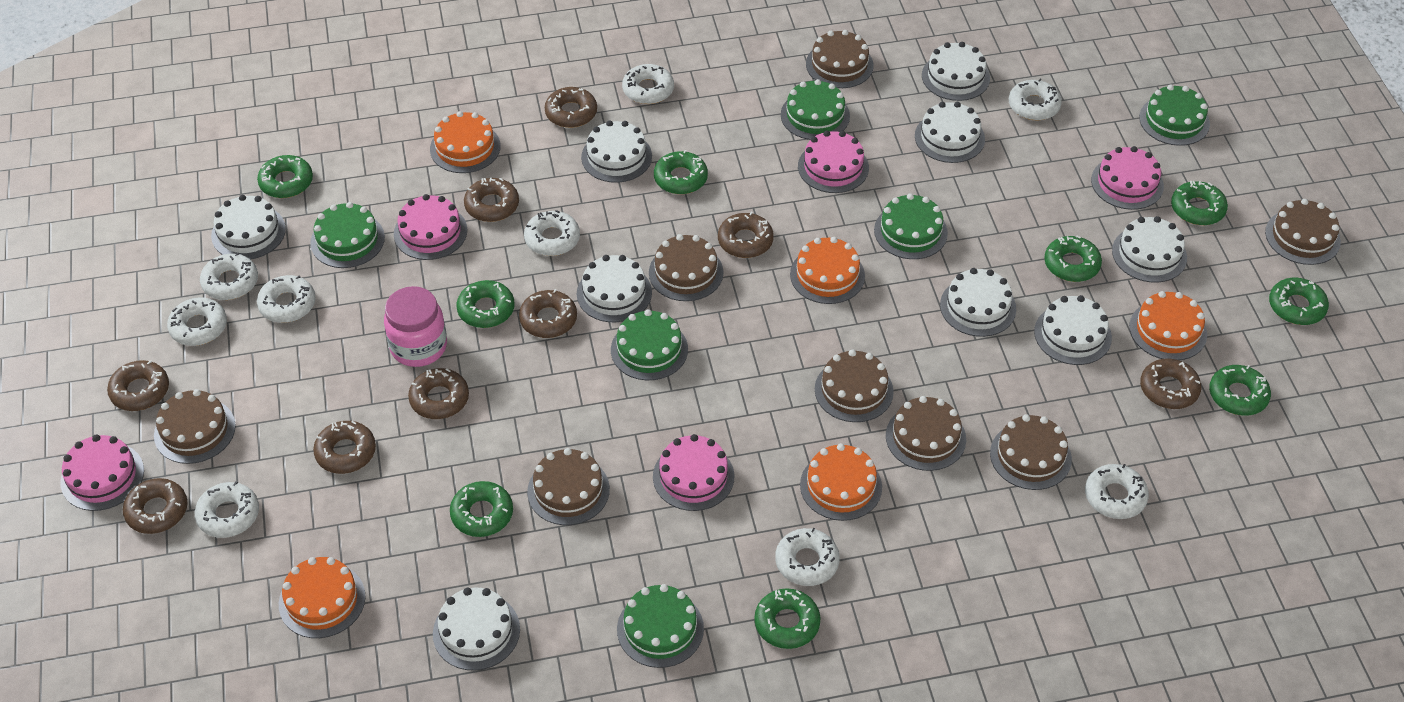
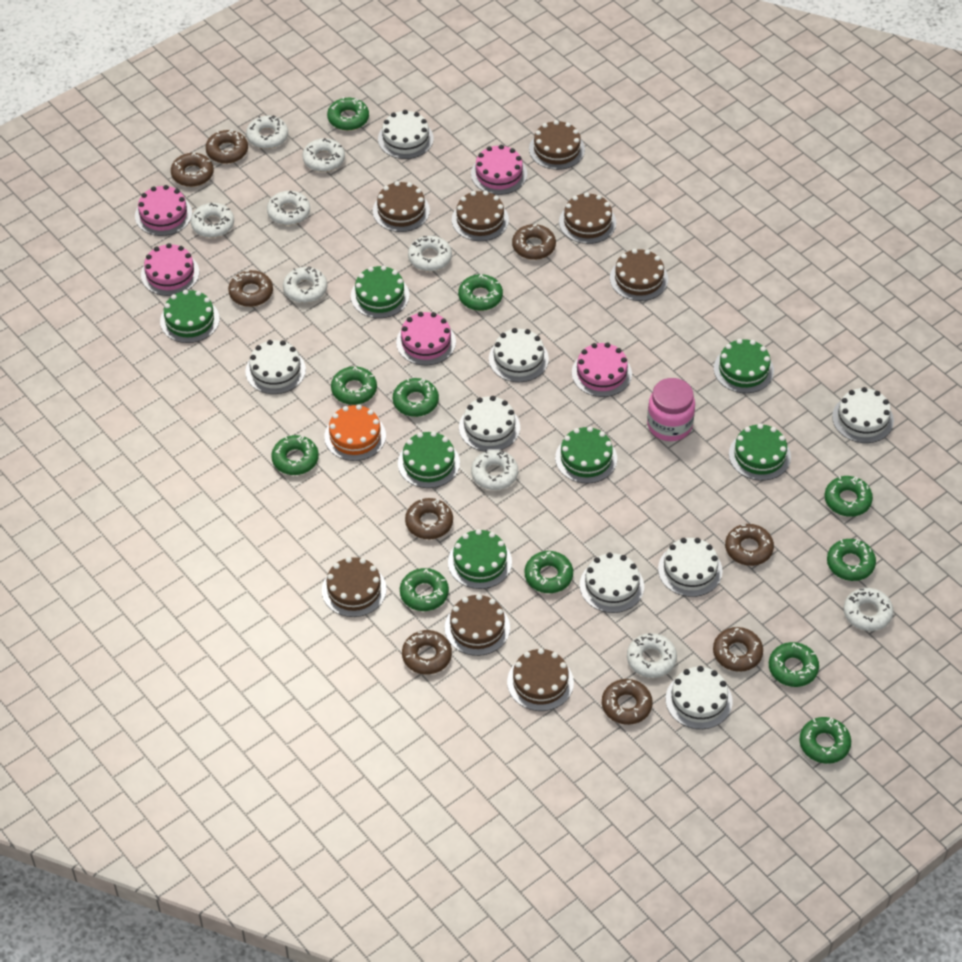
green cake: 6 -> 7
green donut: 9 -> 11
orange cake: 5 -> 1
white cake: 9 -> 8

